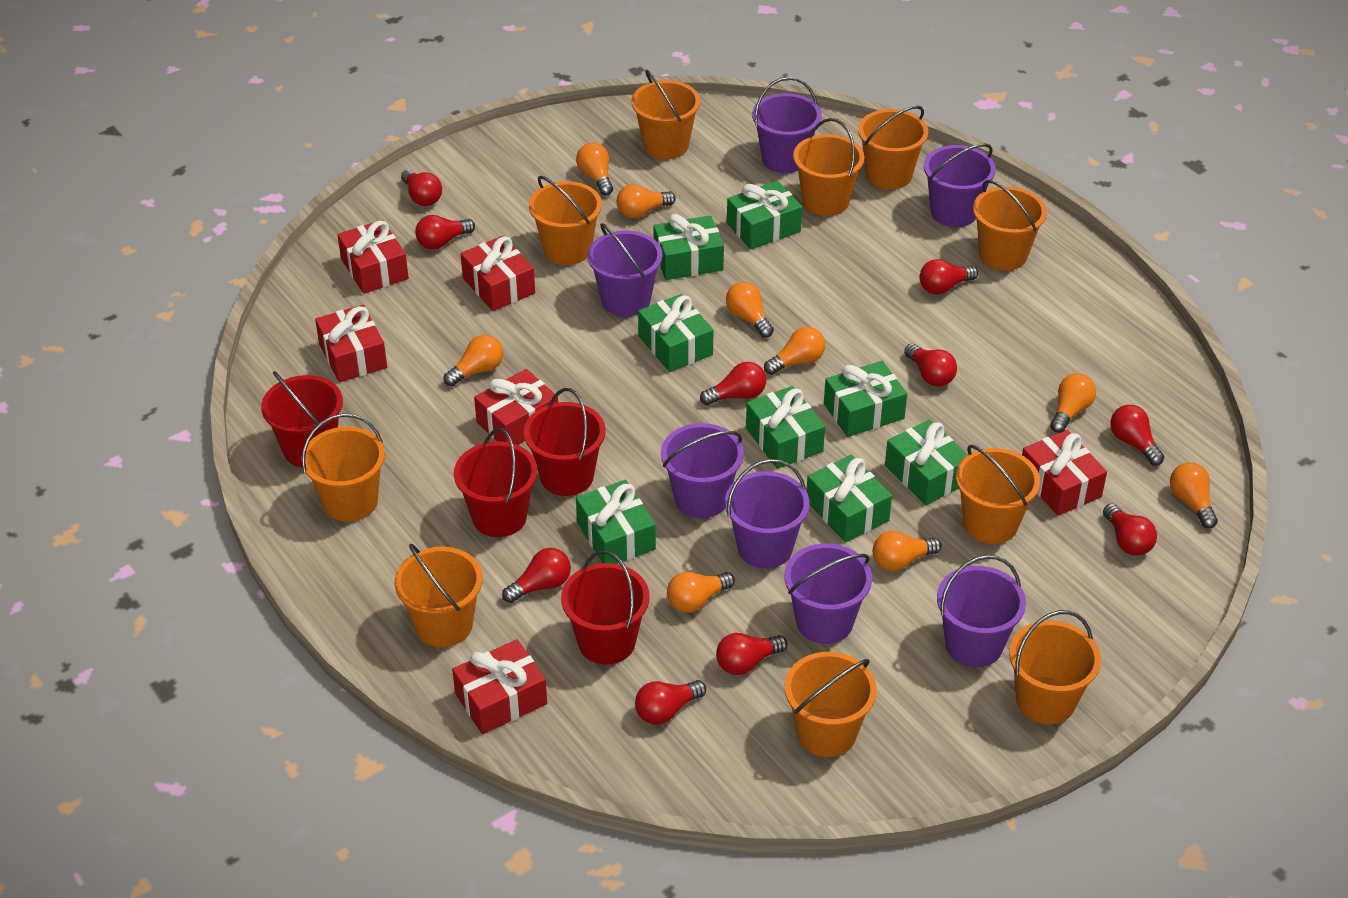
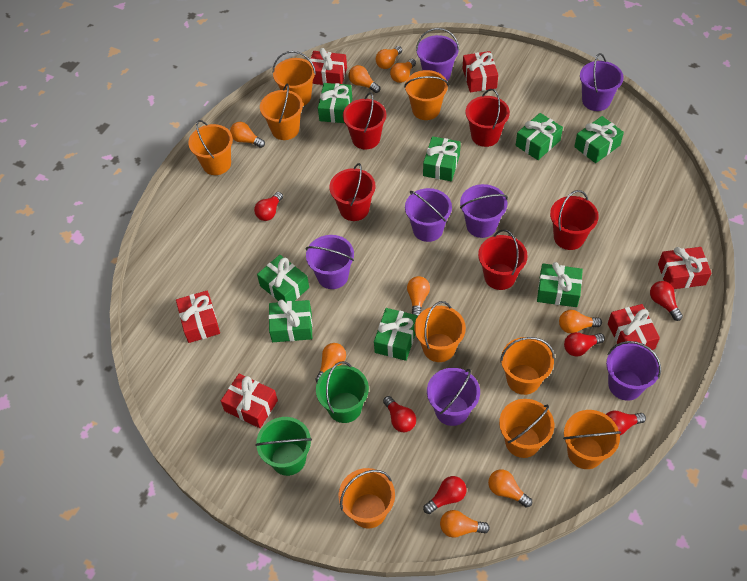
green bucket: 0 -> 2
orange bucket: 10 -> 9
red bucket: 4 -> 5
red light bulb: 10 -> 6

